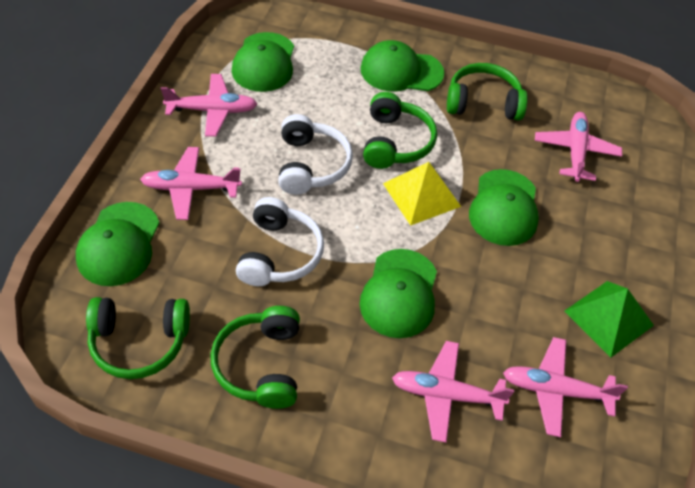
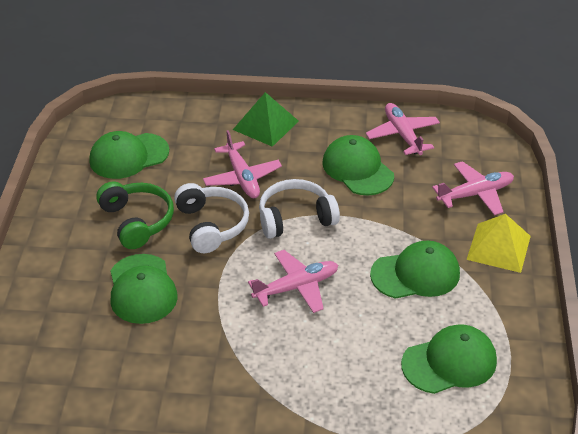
green headphones: 4 -> 1
pink plane: 5 -> 4

